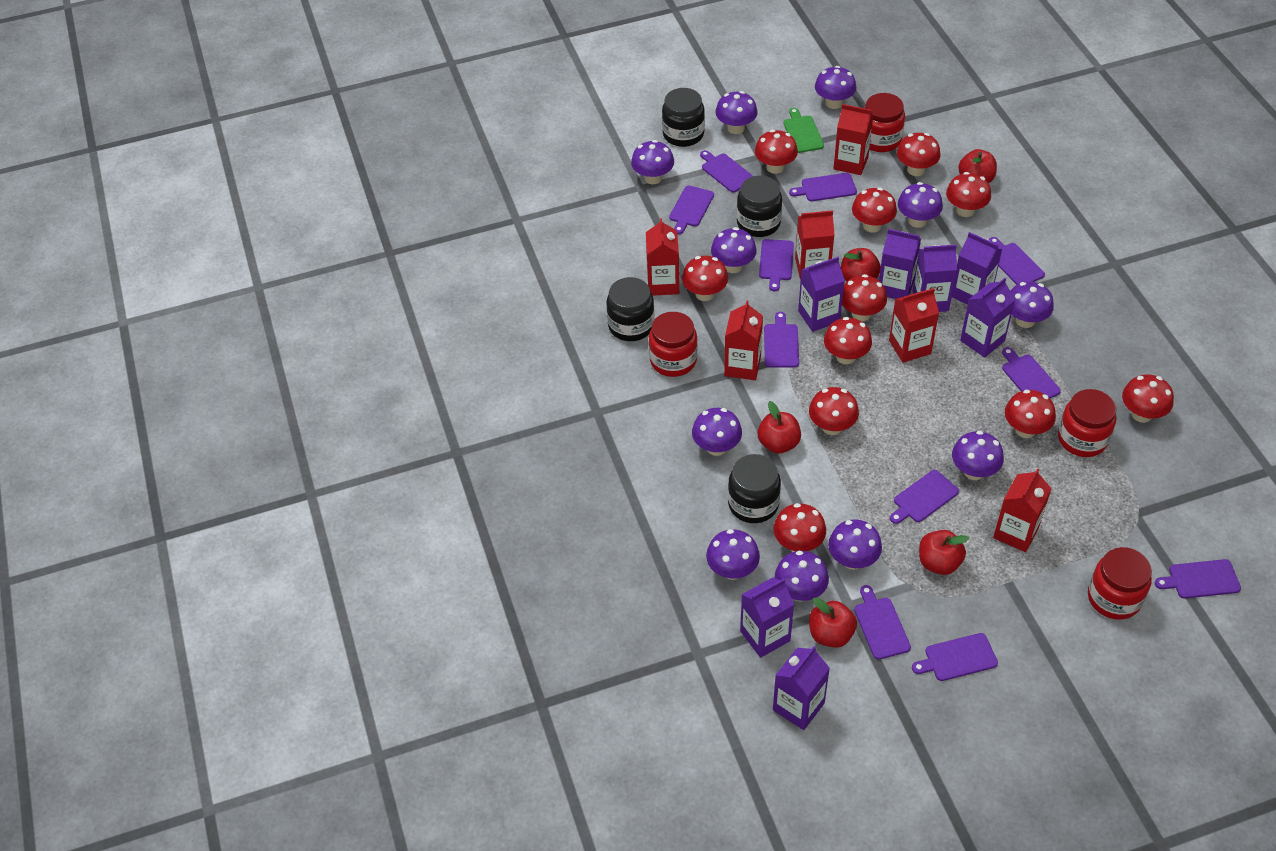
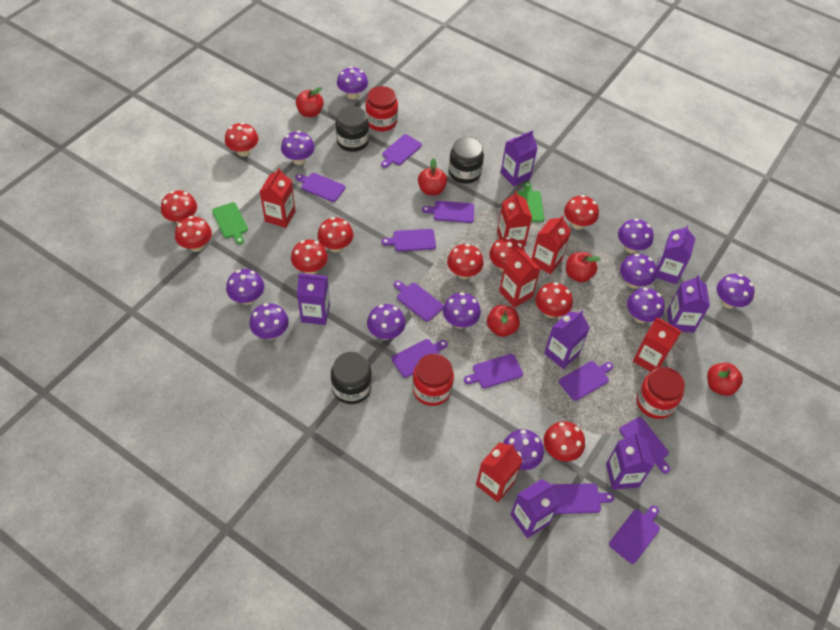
black jar: 4 -> 3
green cutting board: 1 -> 2
red jar: 4 -> 3
red mushroom: 11 -> 10

